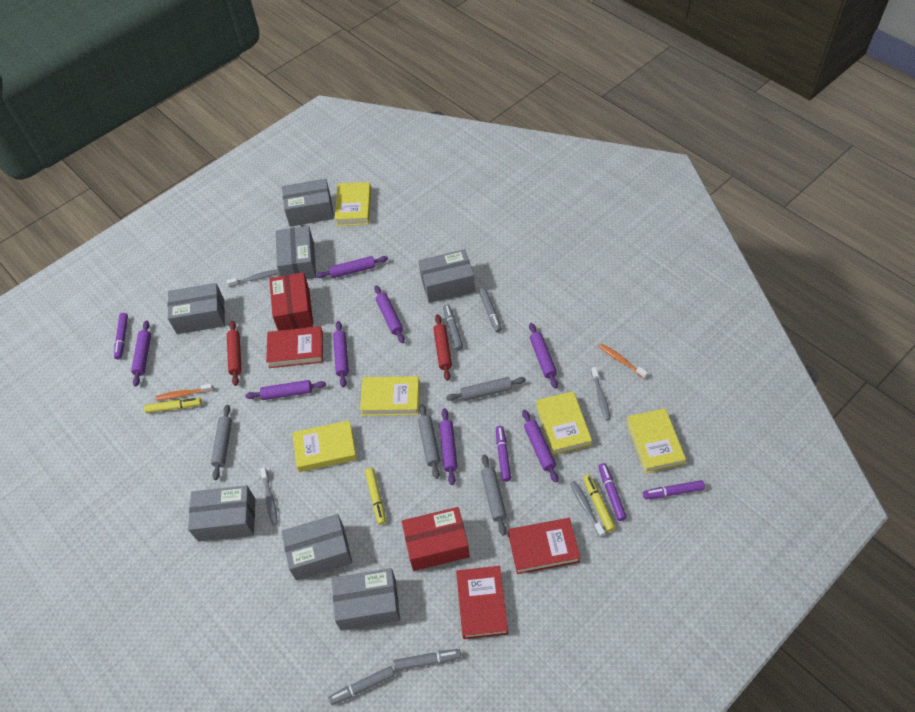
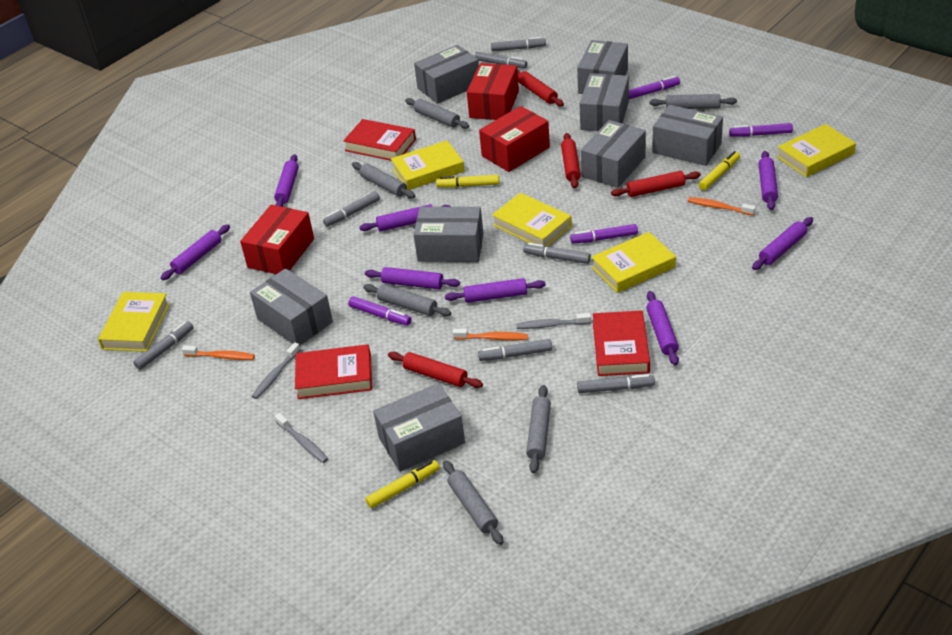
grey box: 7 -> 8
grey marker: 4 -> 7
grey rolling pin: 4 -> 6
grey toothbrush: 4 -> 3
orange toothbrush: 2 -> 3
red box: 2 -> 3
red rolling pin: 2 -> 4

